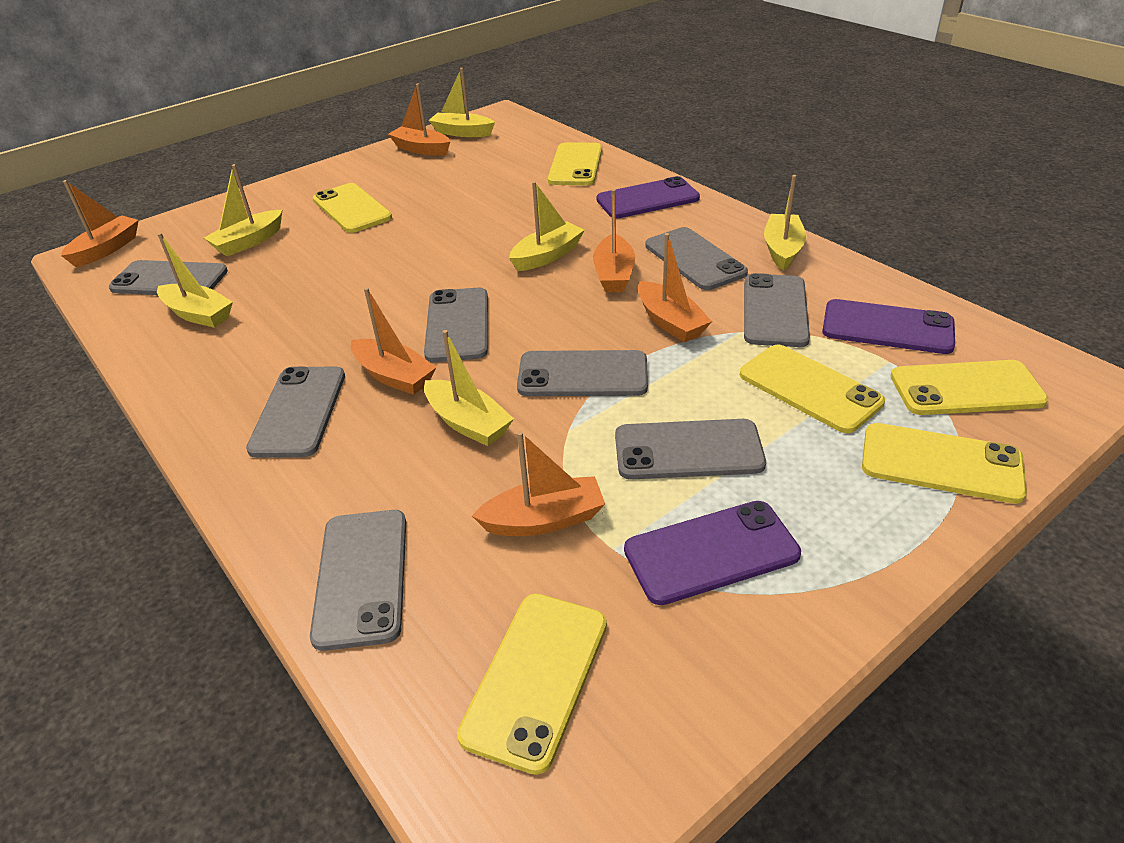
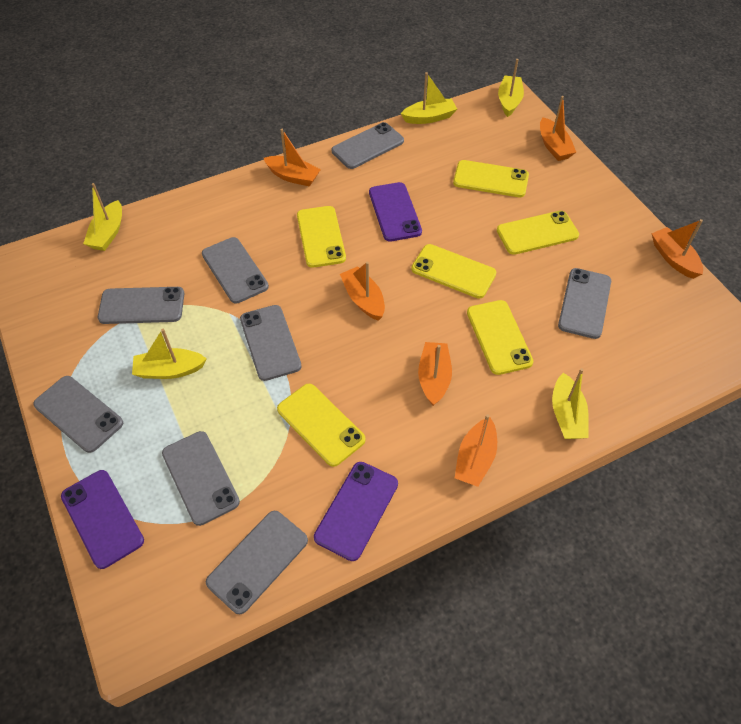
yellow boat: 6 -> 5

